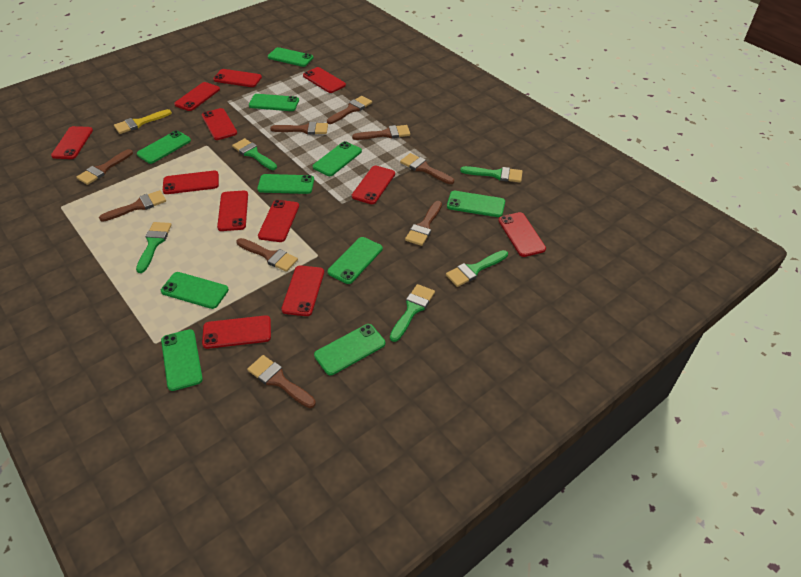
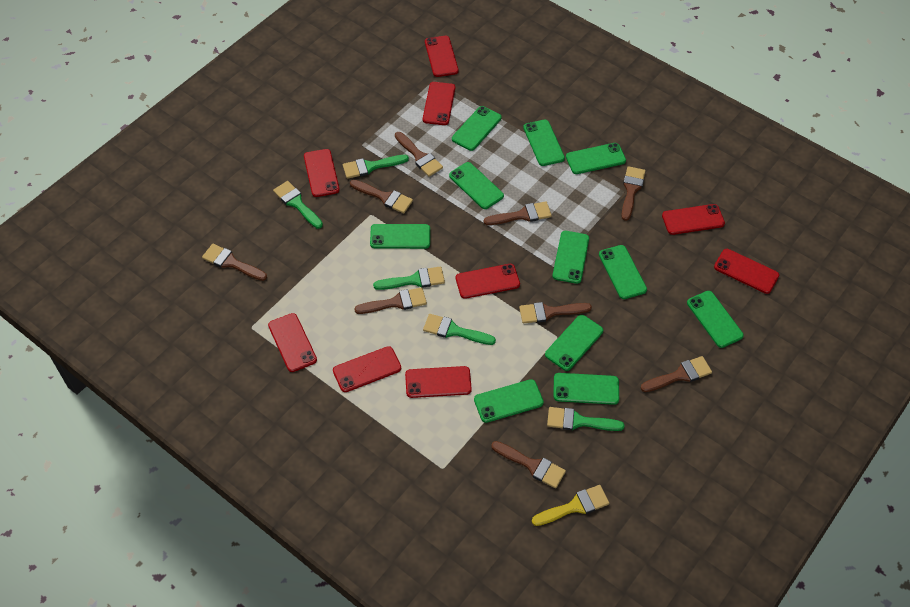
green phone: 10 -> 11
red phone: 12 -> 9

